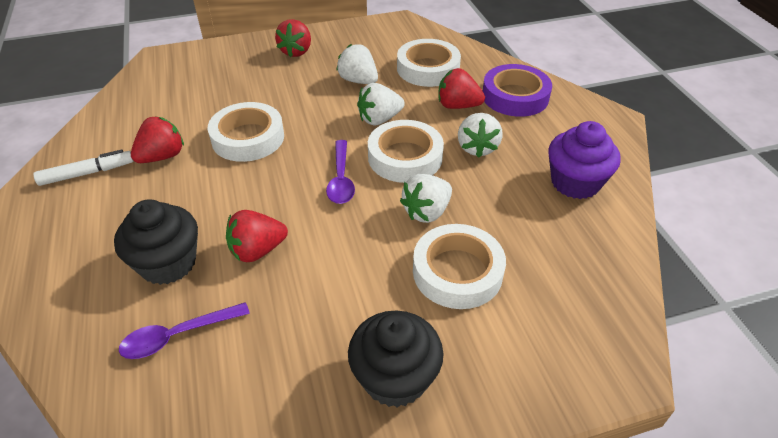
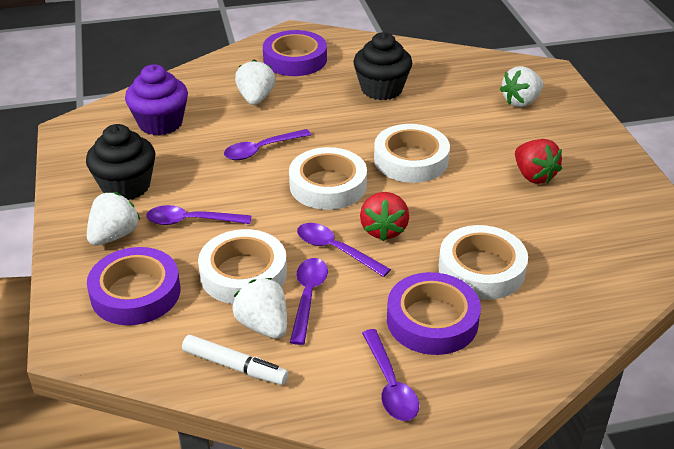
purple spoon: 2 -> 5
purple tape: 1 -> 3
red strawberry: 4 -> 2

